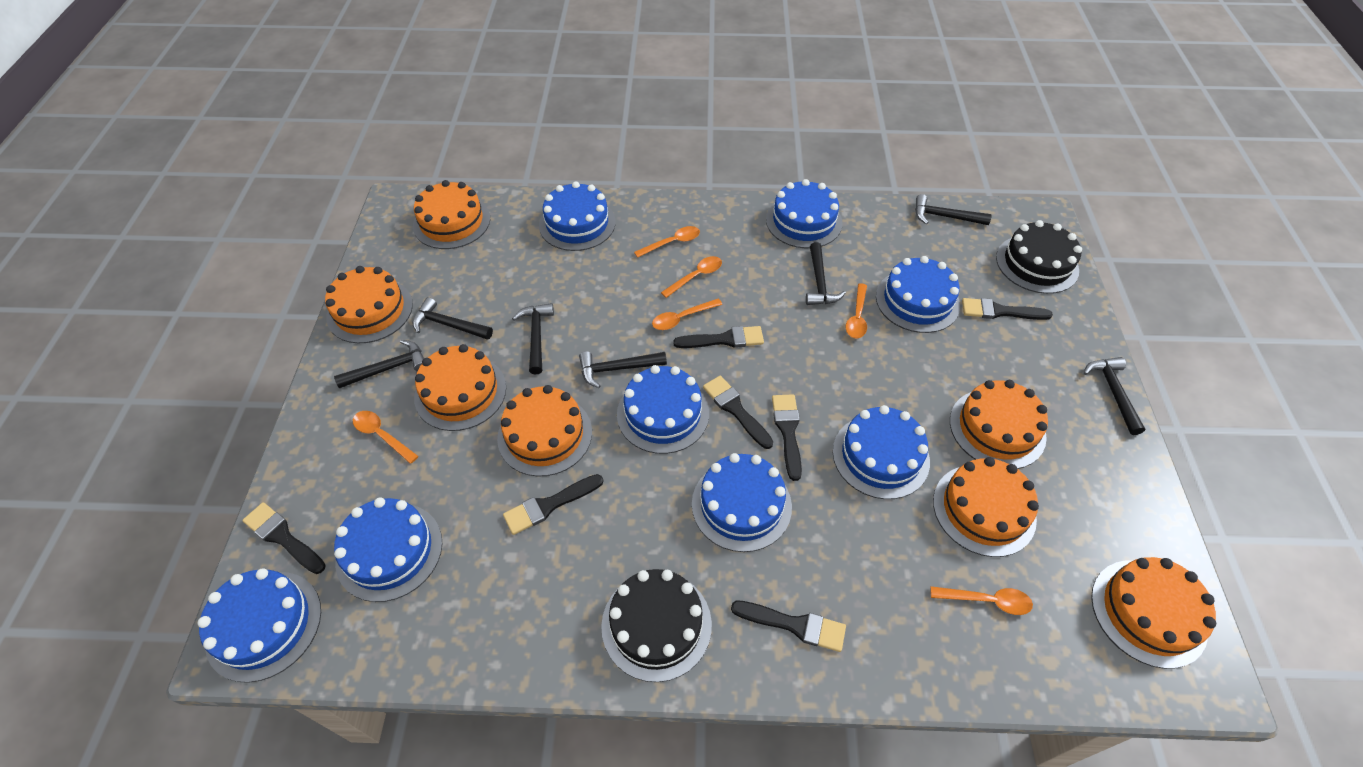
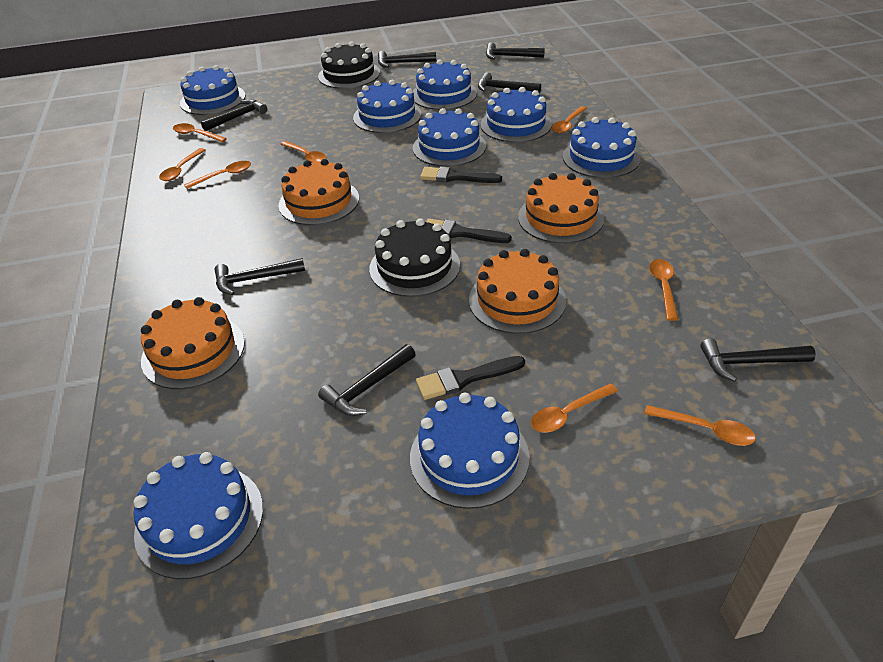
black brush: 7 -> 3
orange cake: 7 -> 4
orange spoon: 6 -> 8

